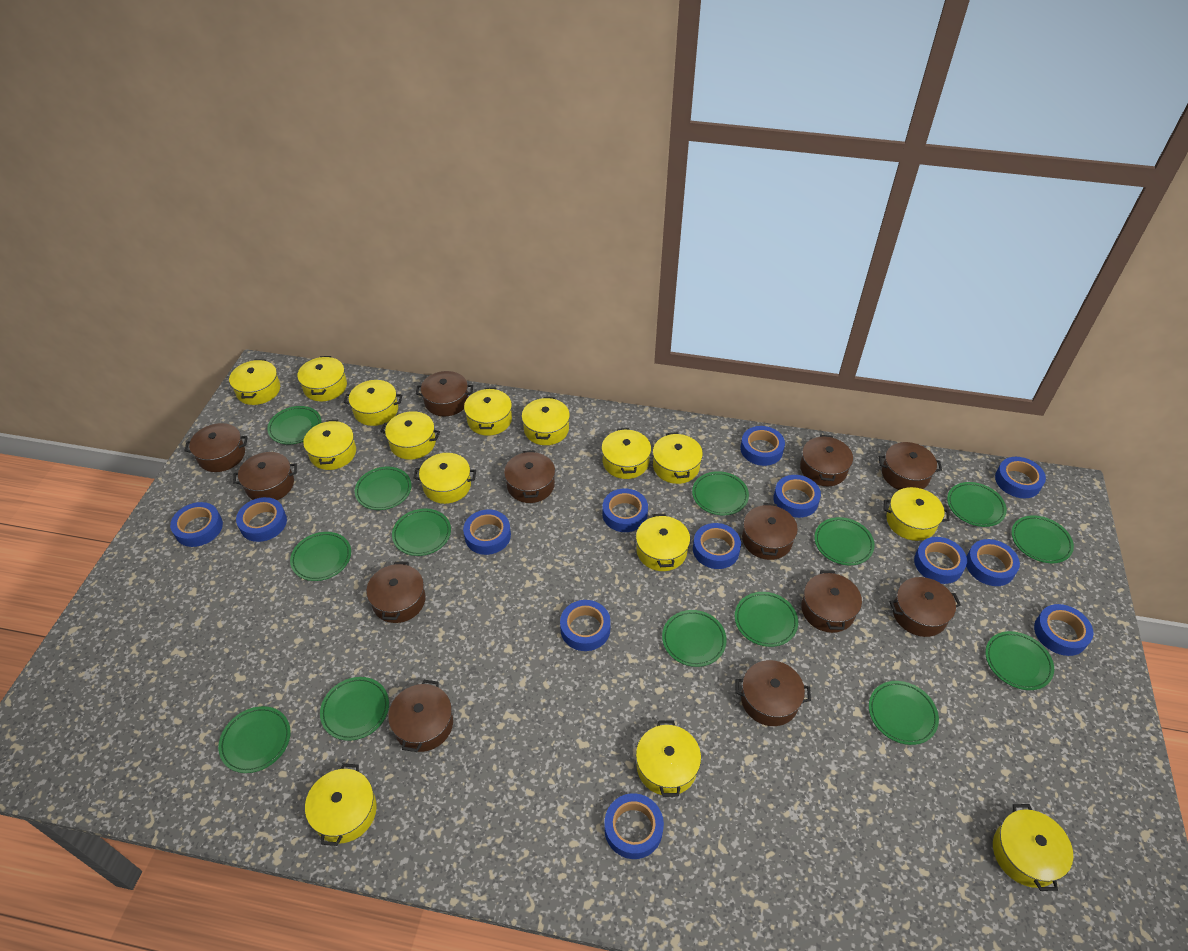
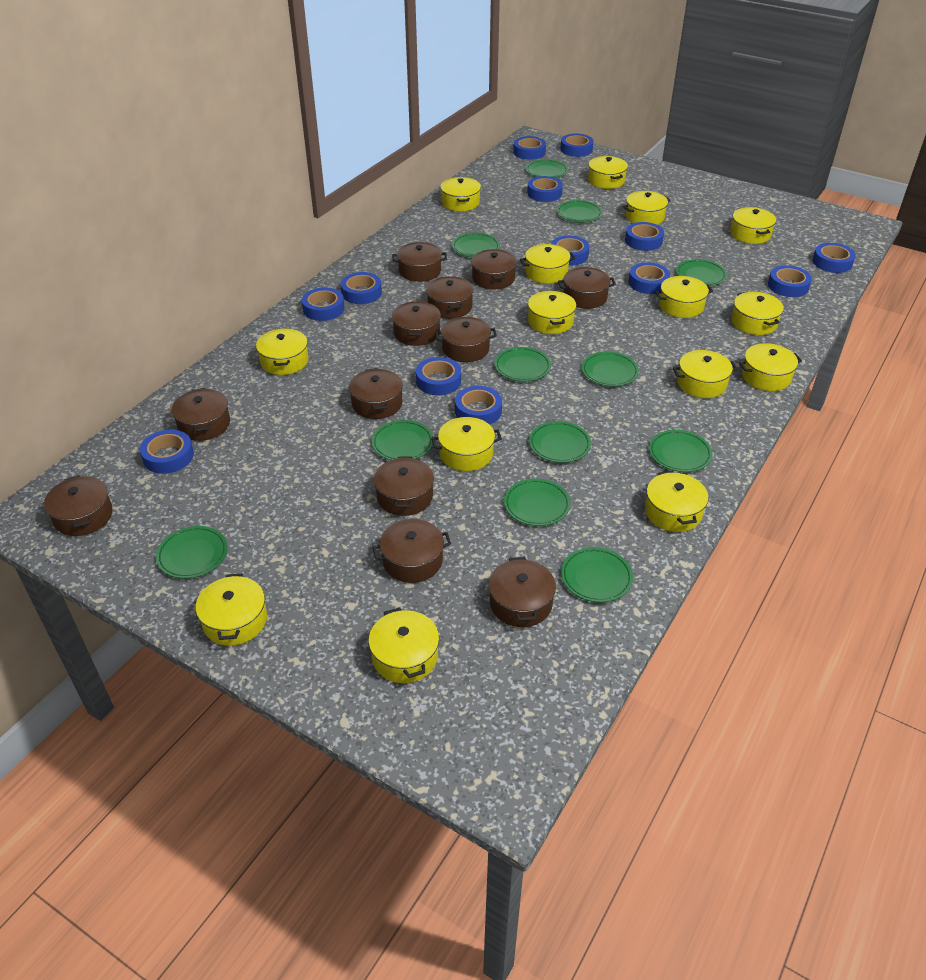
green plate: 14 -> 12

